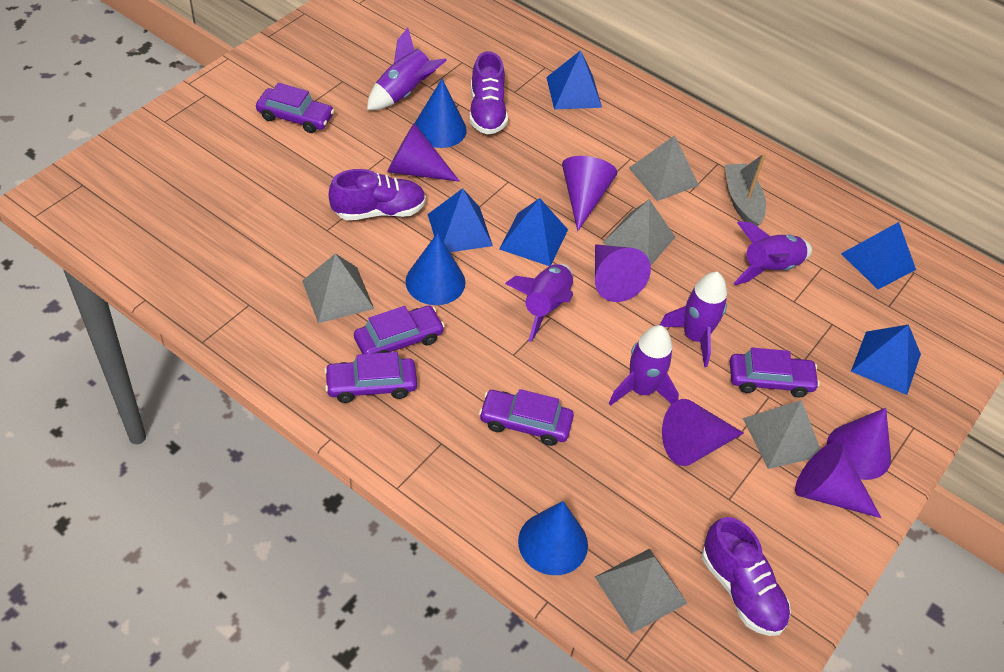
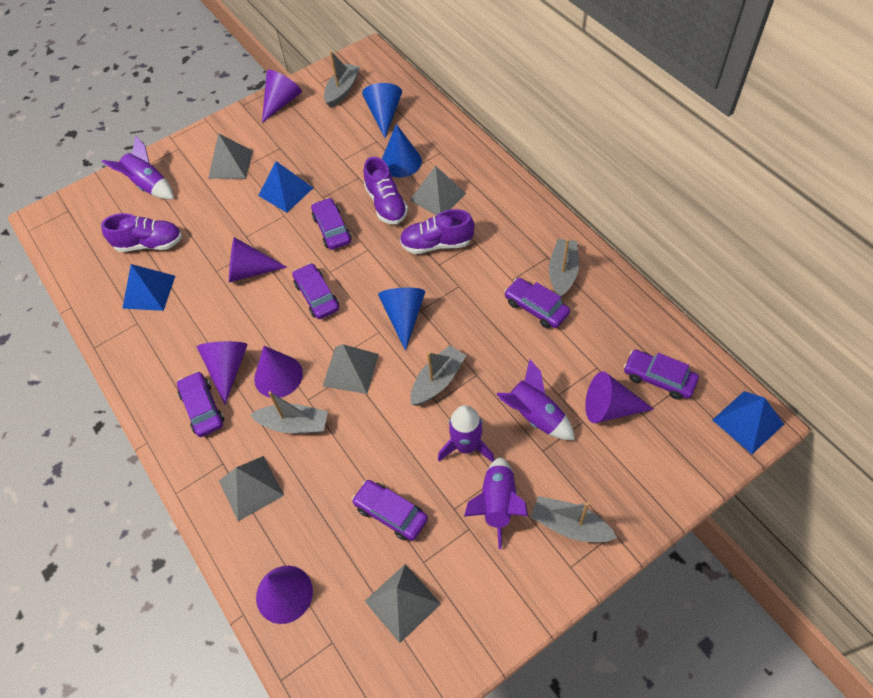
blue pyramid: 5 -> 3
grey boat: 1 -> 5
purple car: 5 -> 6
purple rocket: 5 -> 4

